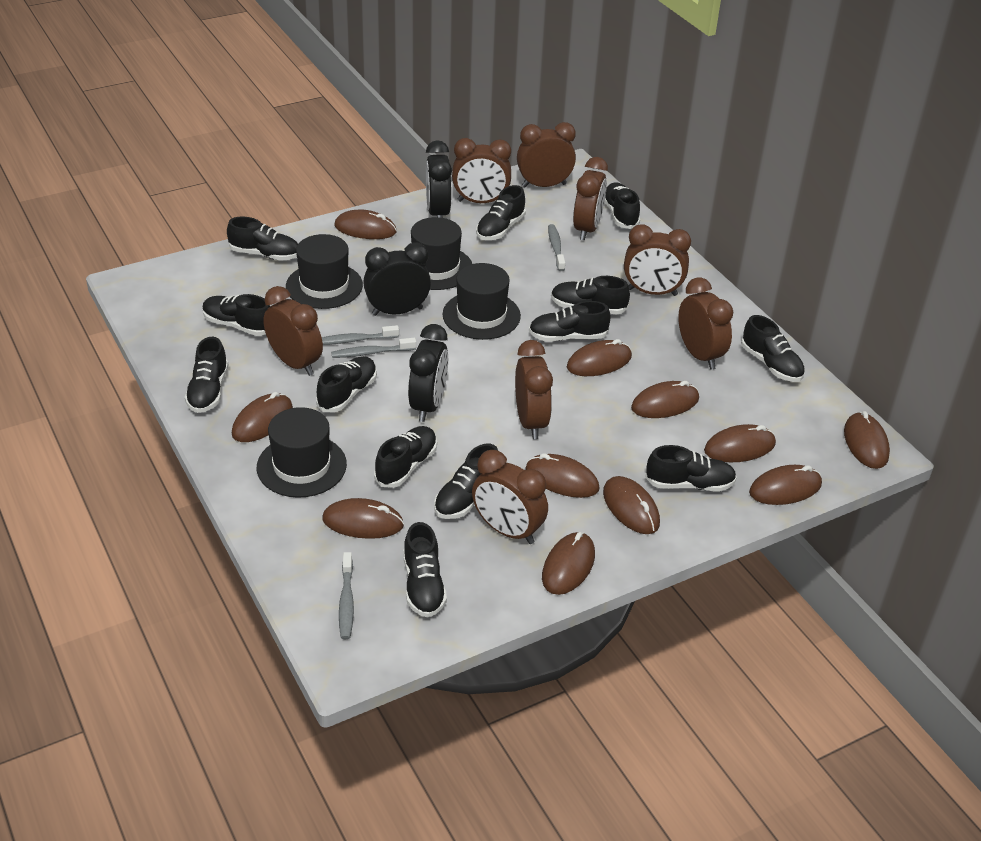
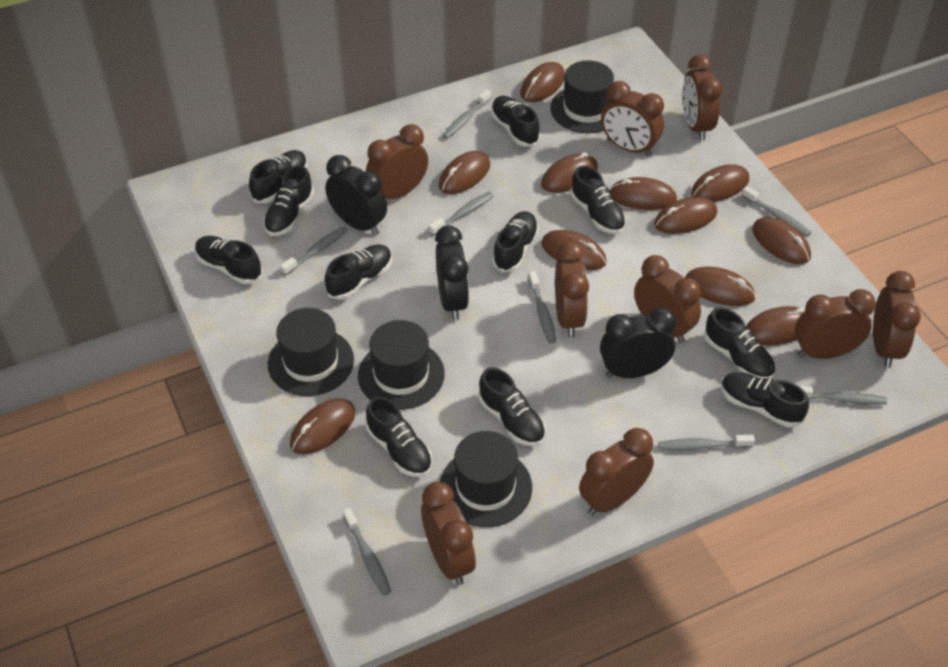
black shoe: 13 -> 11
brown clock: 8 -> 9
grey toothbrush: 4 -> 8

